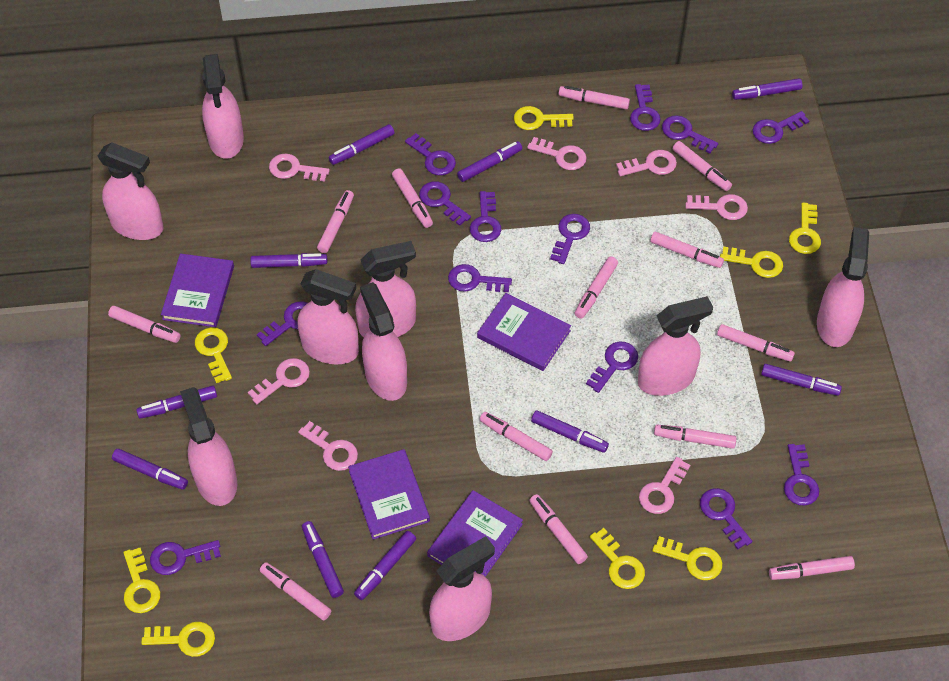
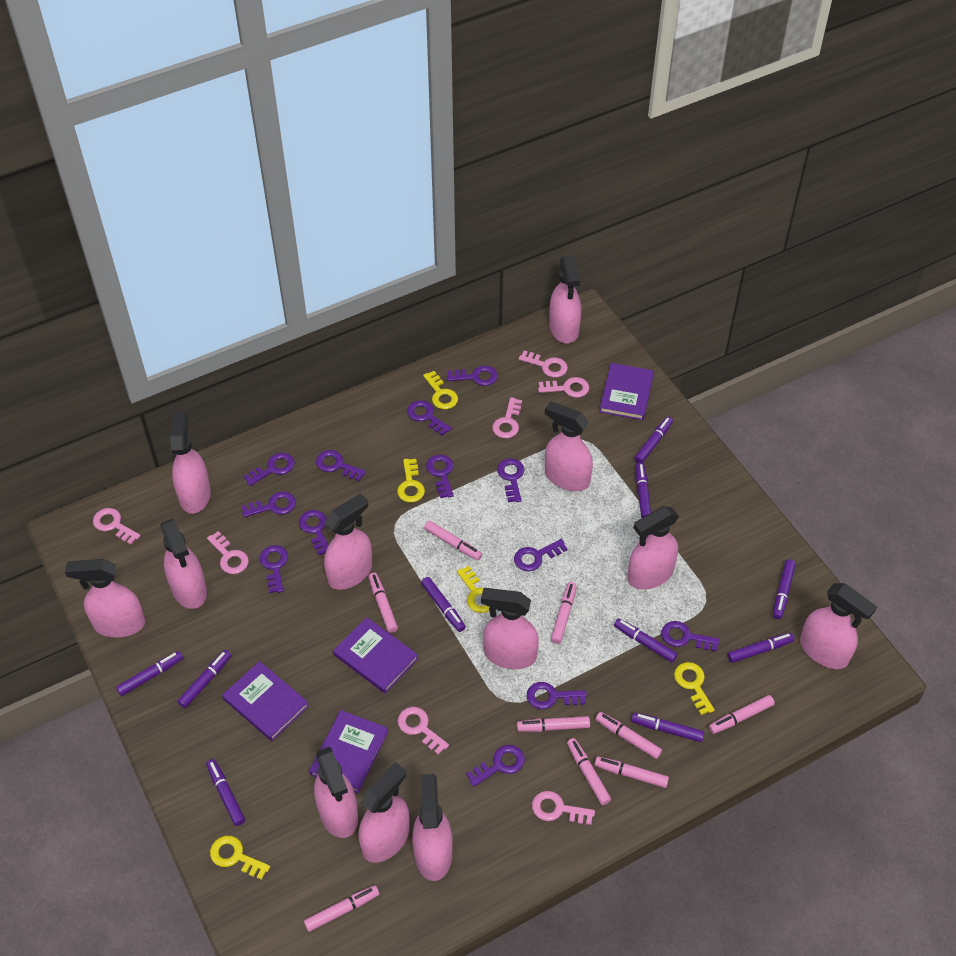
pink marker: 13 -> 9
pink spray bottle: 9 -> 12
yellow key: 8 -> 5

